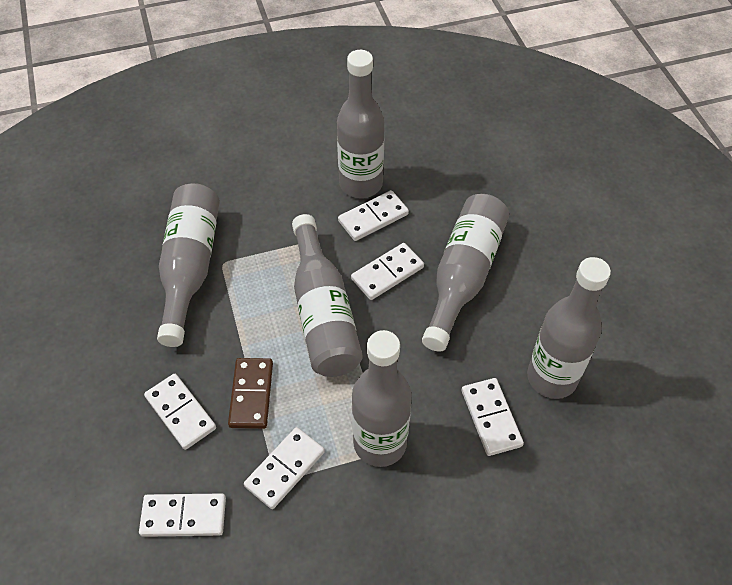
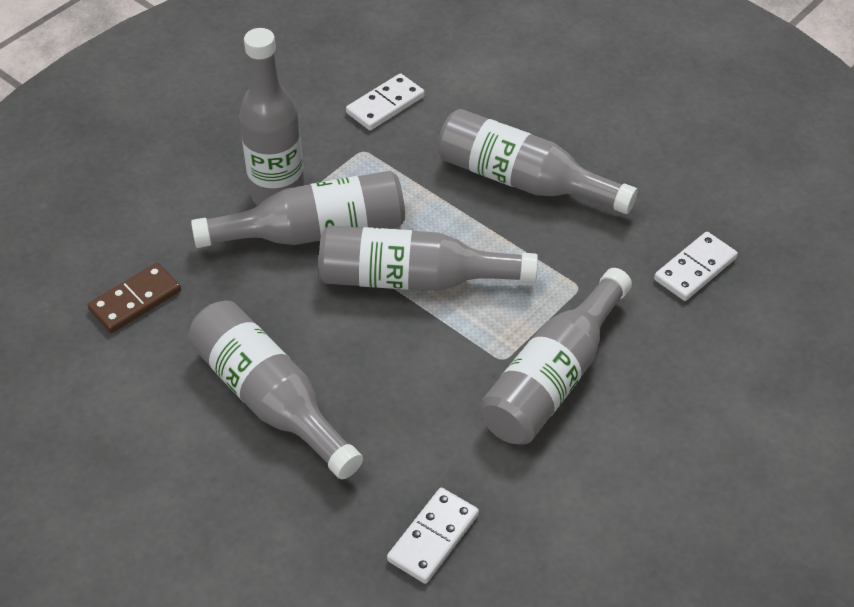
white domino: 6 -> 3

